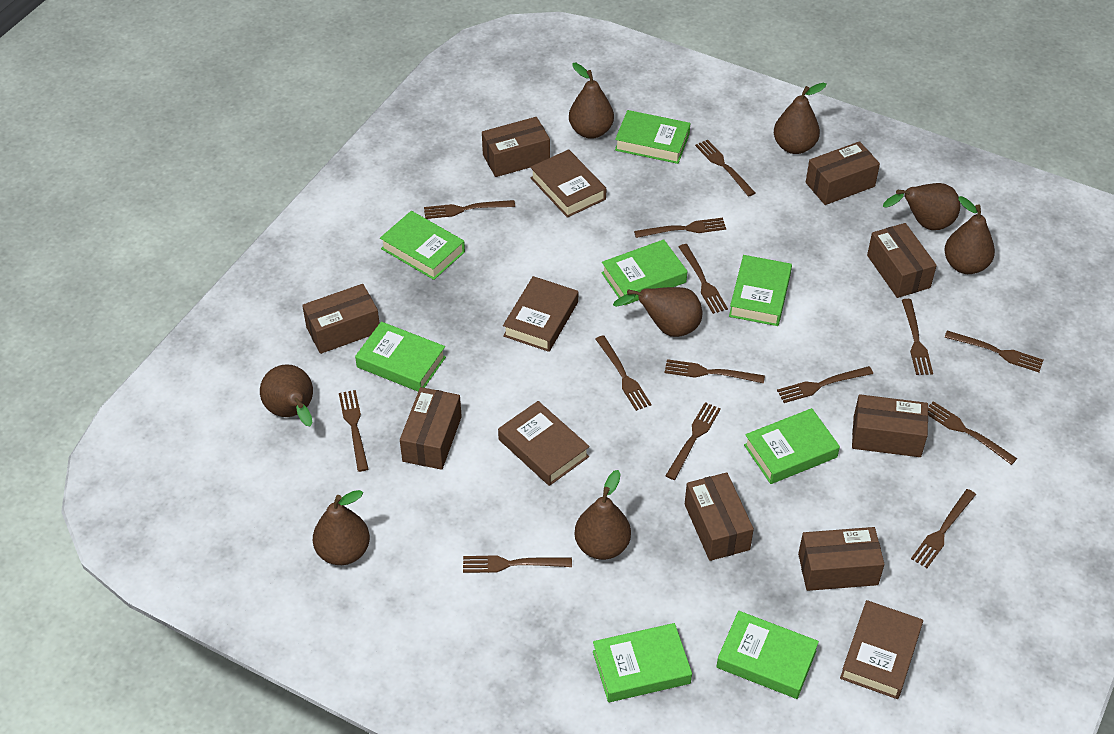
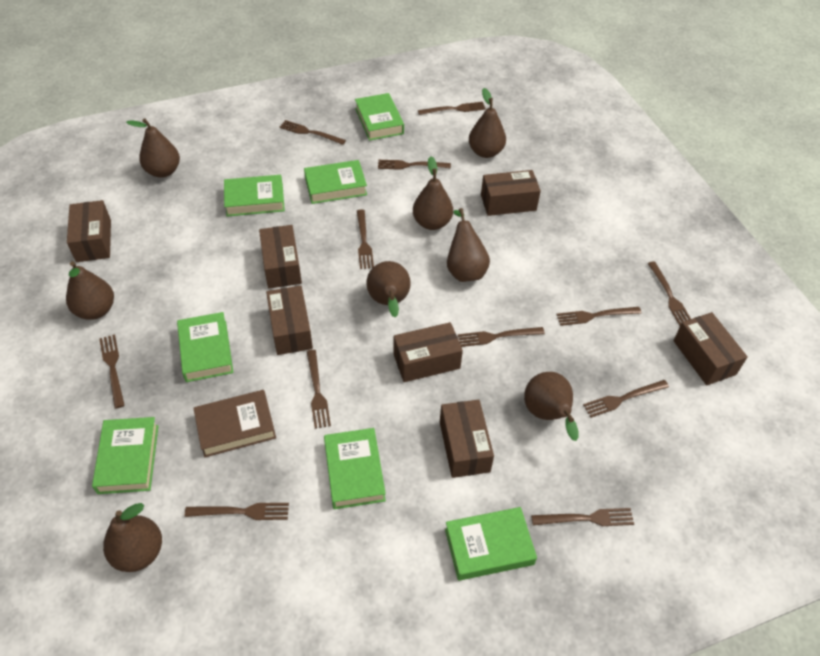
brown book: 4 -> 1
brown box: 8 -> 7
brown fork: 14 -> 12
green book: 8 -> 7

